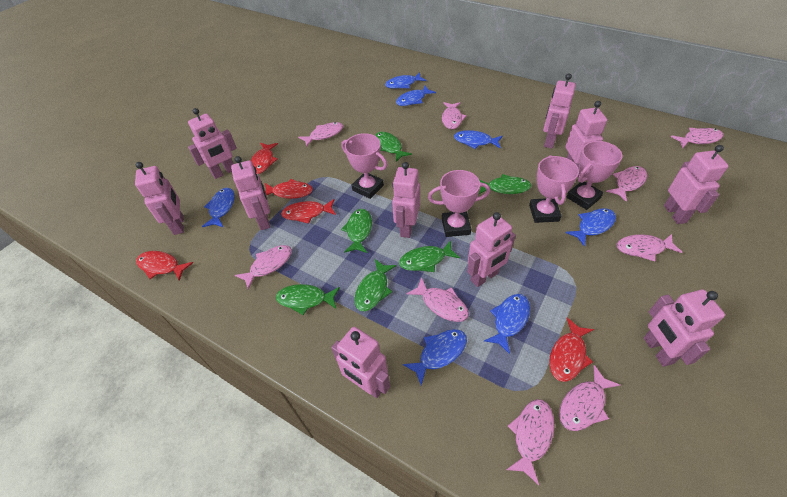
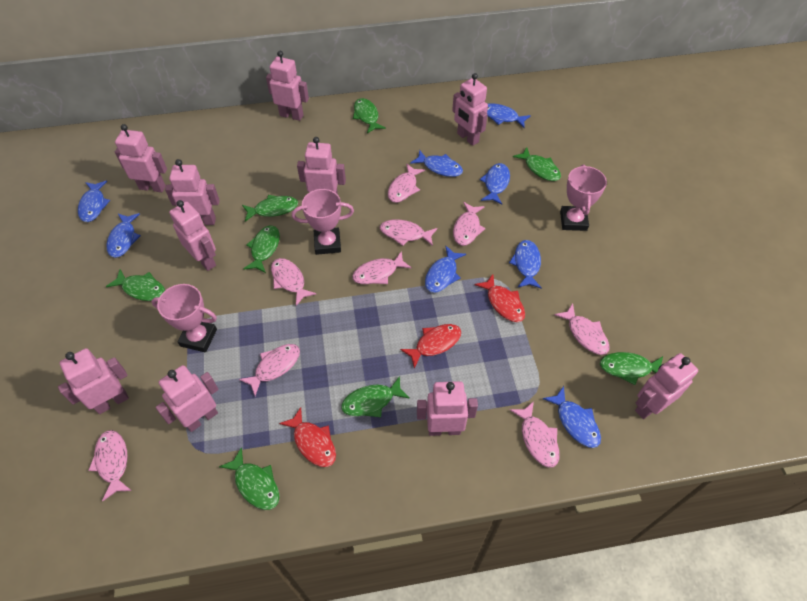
blue fish: 7 -> 8
green fish: 6 -> 8
pink trophy: 4 -> 3
red fish: 5 -> 3

